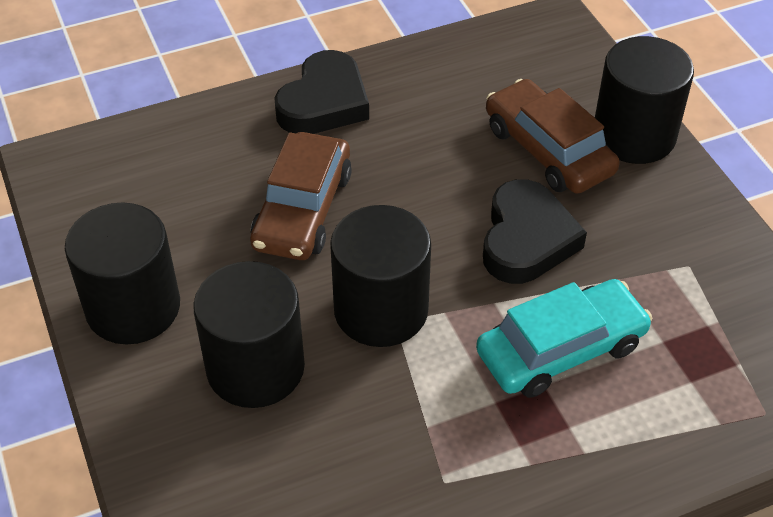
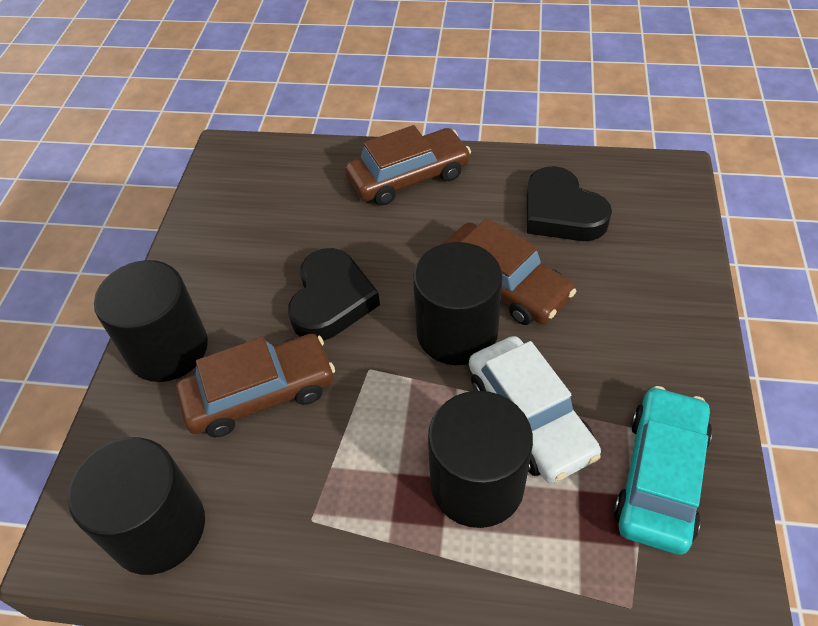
brown car: 2 -> 3
white car: 0 -> 1

